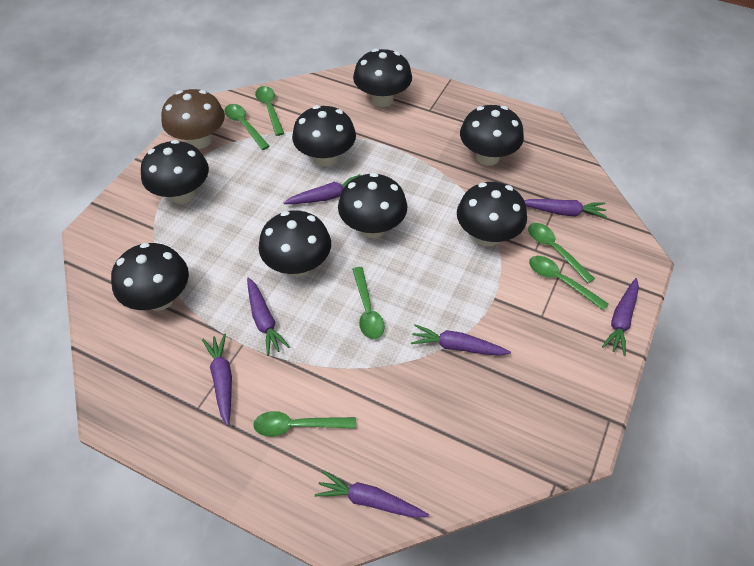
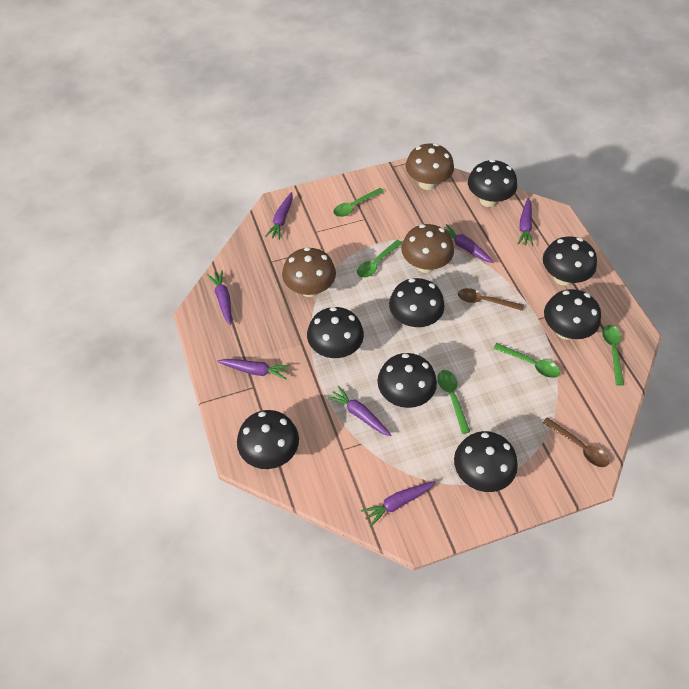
brown mushroom: 1 -> 3
brown spoon: 0 -> 2
green spoon: 6 -> 5

